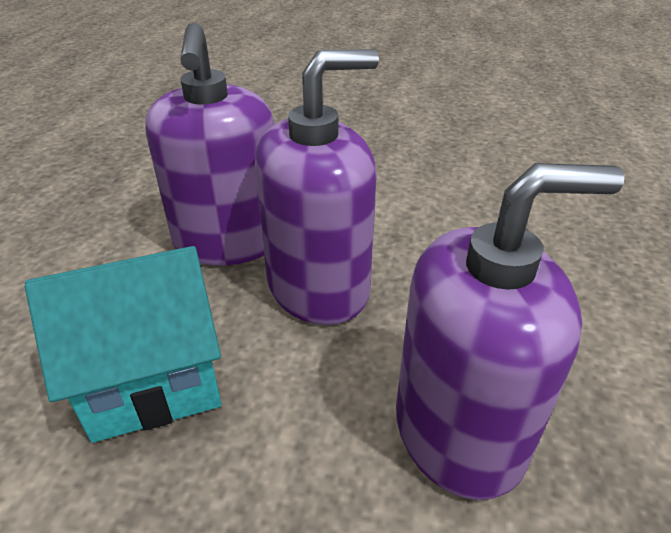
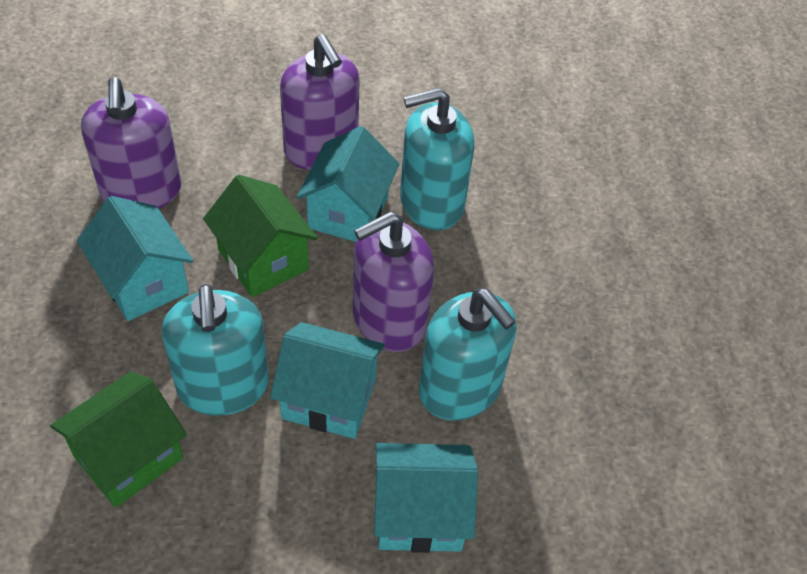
green house: 0 -> 2
turquoise house: 1 -> 4
turquoise soap dispenser: 0 -> 3

